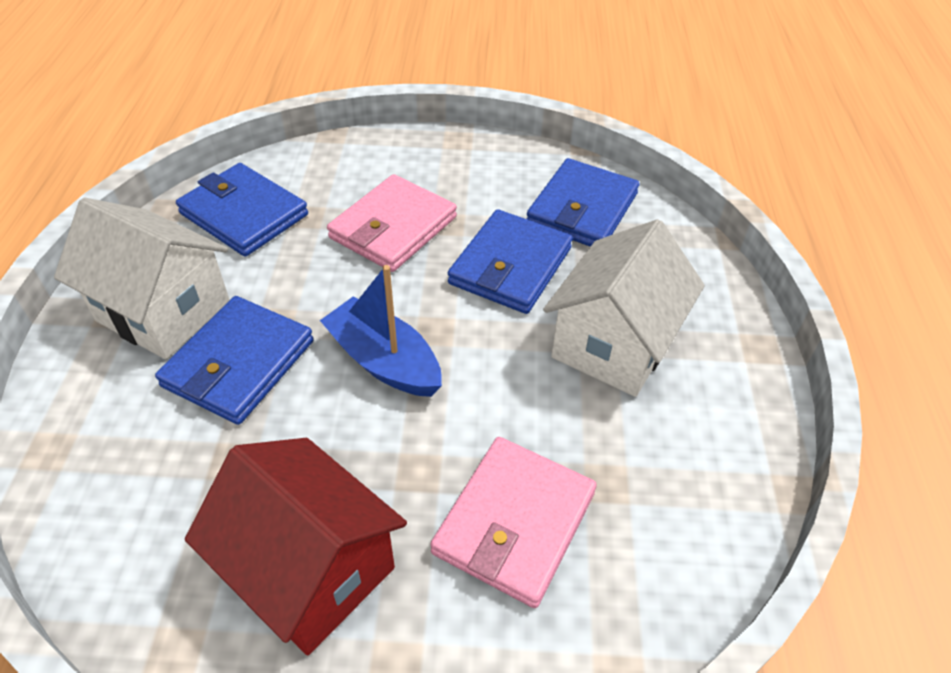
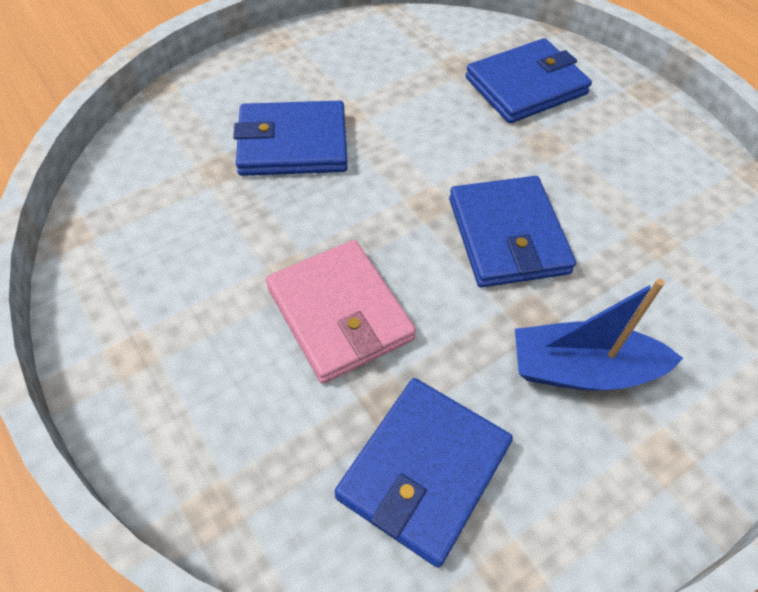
pink wallet: 2 -> 1
red house: 1 -> 0
white house: 2 -> 0

